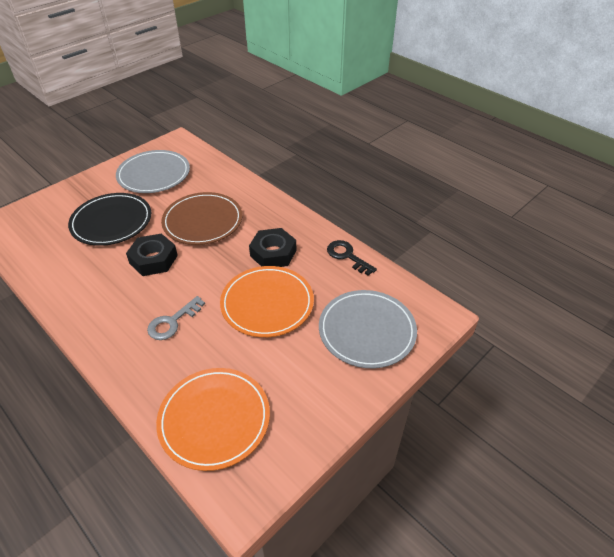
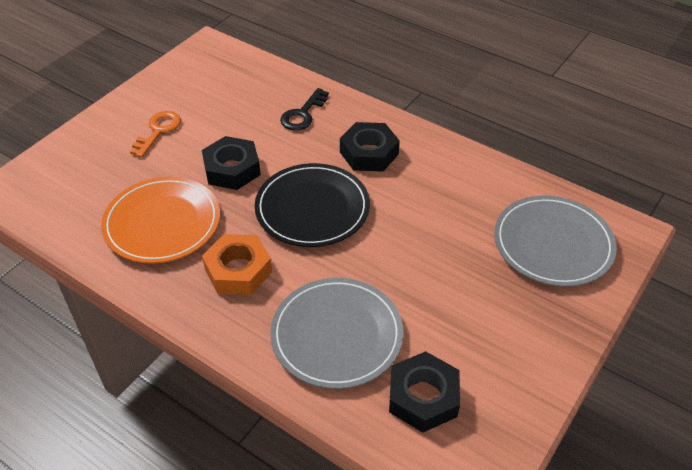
black nut: 2 -> 3
brown plate: 1 -> 0
grey key: 1 -> 0
orange key: 0 -> 1
orange nut: 0 -> 1
orange plate: 2 -> 1

